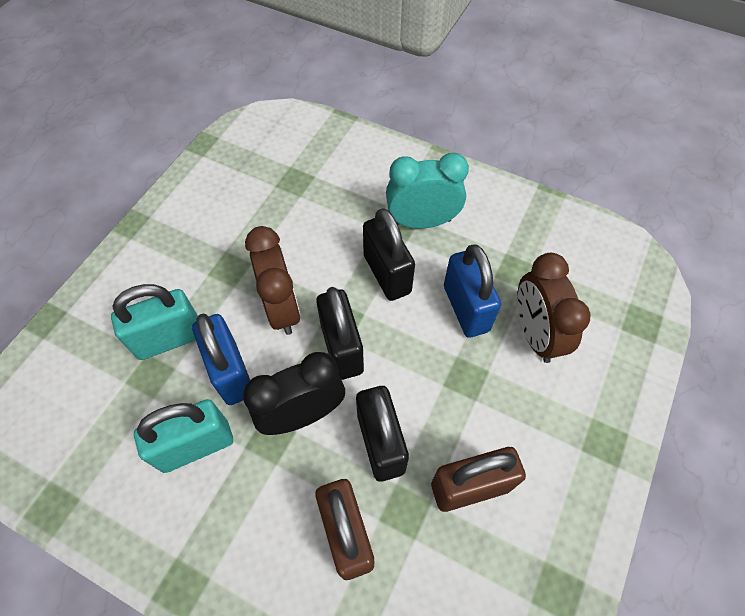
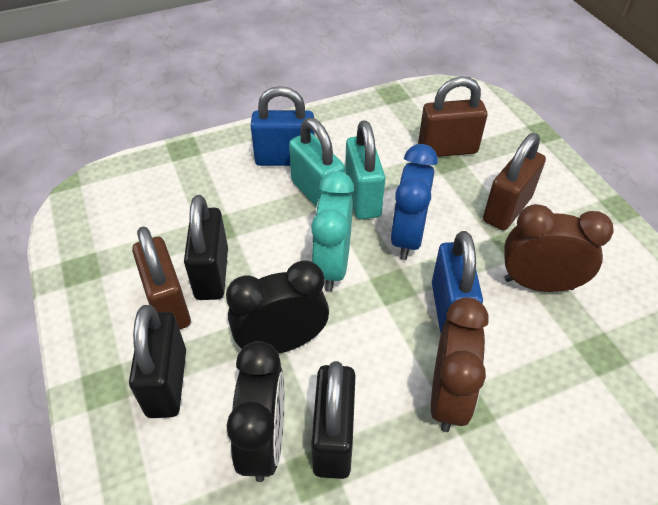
black clock: 1 -> 2
blue clock: 0 -> 1
brown padlock: 2 -> 3

